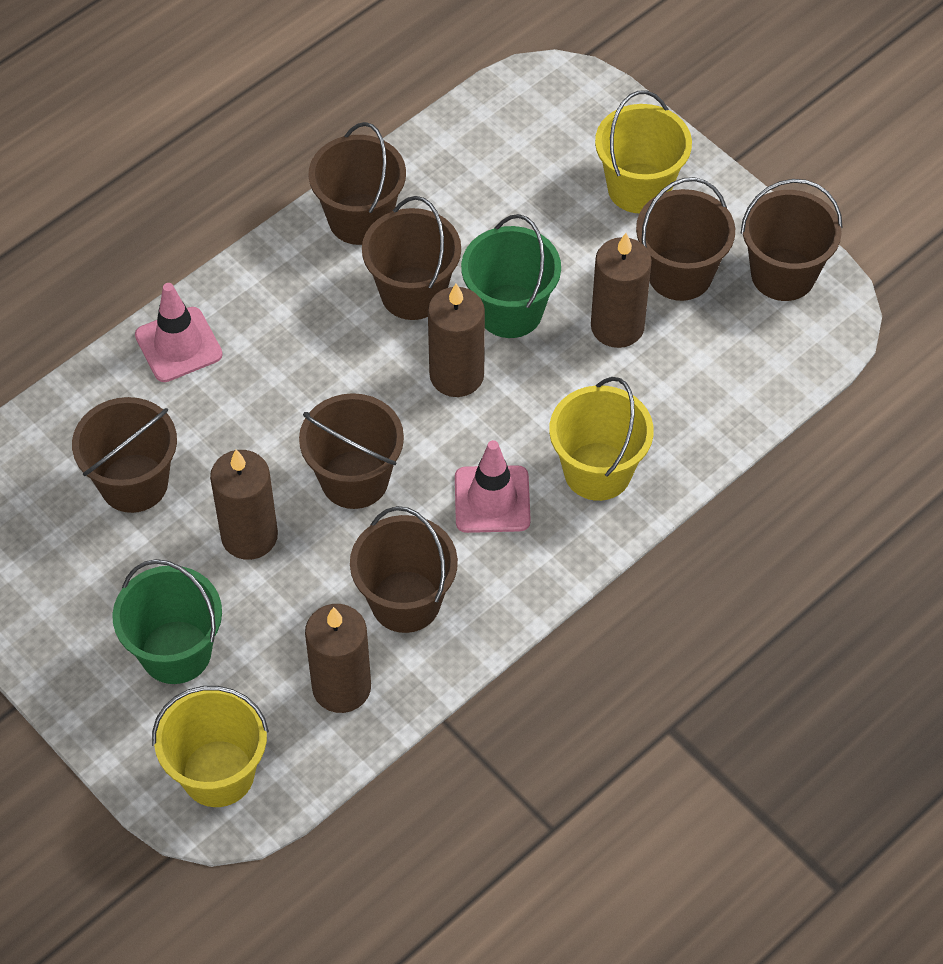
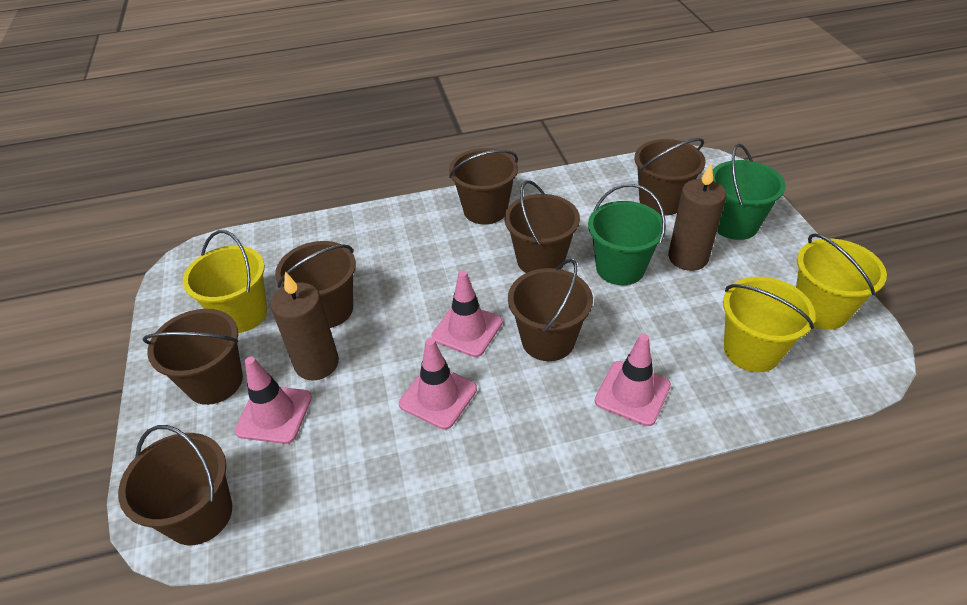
brown candle: 4 -> 2
pink traffic cone: 2 -> 4

